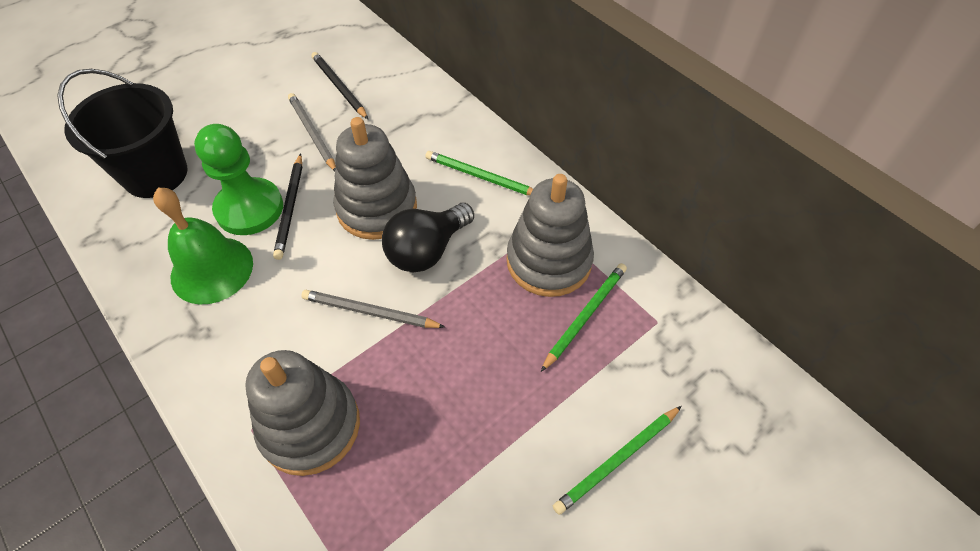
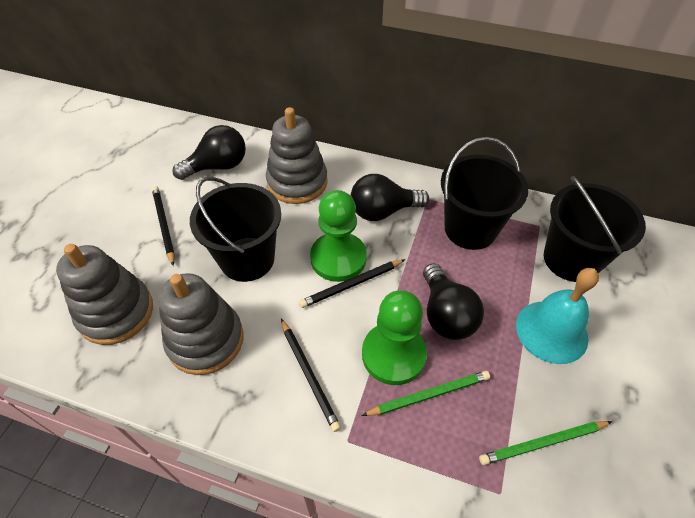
black bucket: 1 -> 3
black light bulb: 1 -> 3
black pencil: 2 -> 3
green bell: 1 -> 0
green pawn: 1 -> 2
green pencil: 3 -> 2
grey pencil: 2 -> 0
turquoise bell: 0 -> 1

